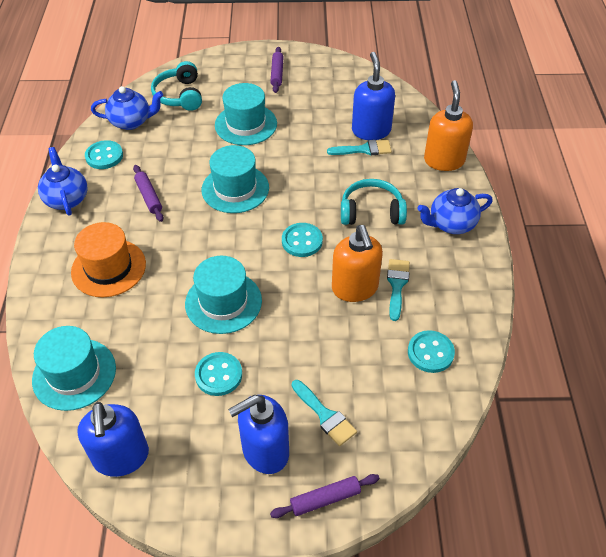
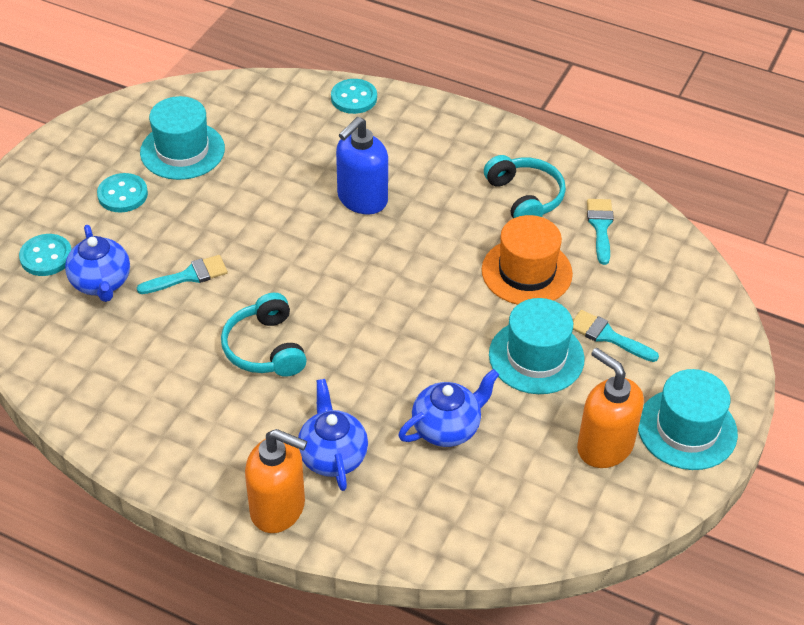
blue soap dispenser: 3 -> 1
purple rolling pin: 3 -> 0
turquoise button: 4 -> 3
turquoise hat: 4 -> 3

